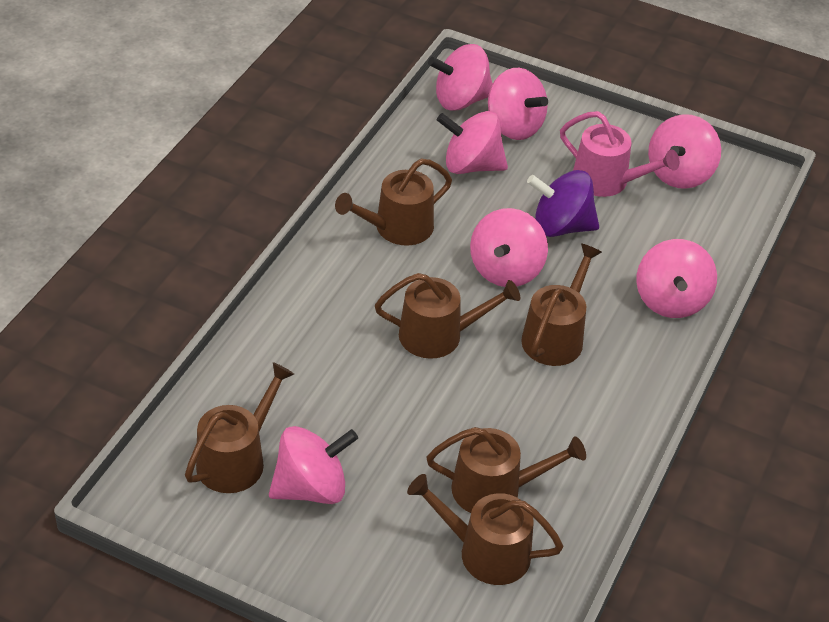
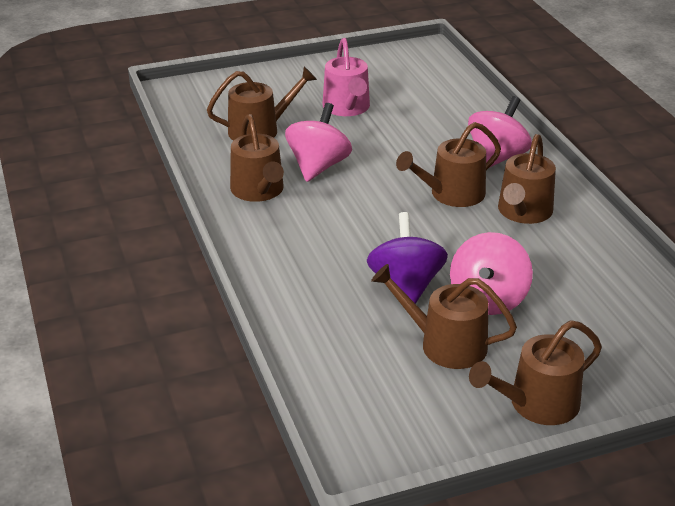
pink spinning top: 7 -> 3

